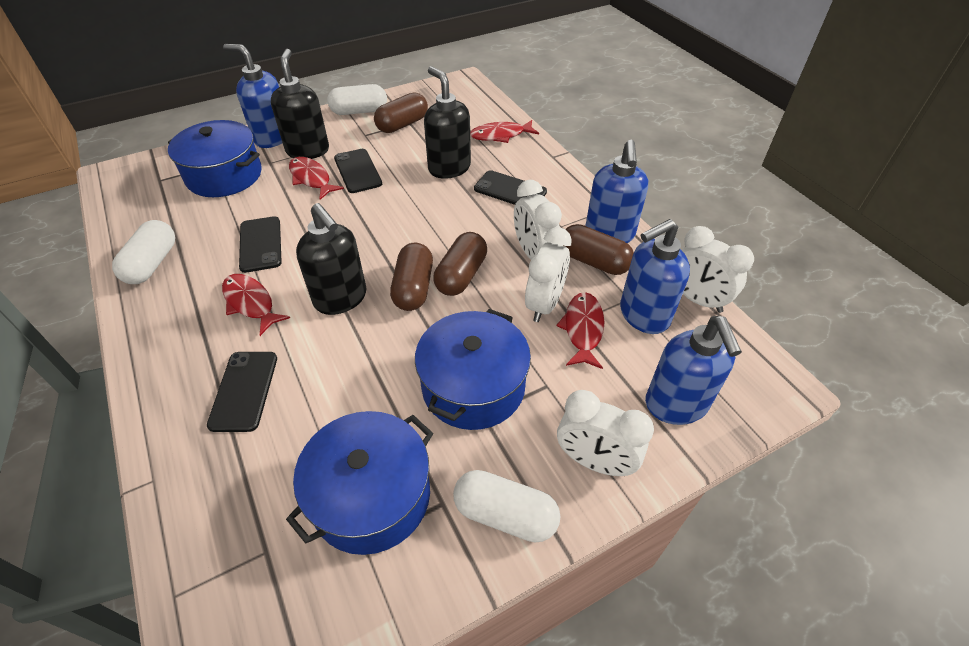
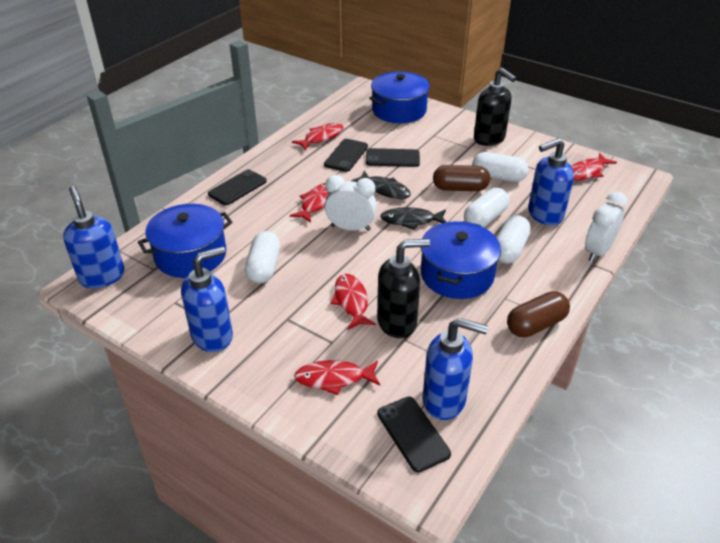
black fish: 0 -> 2
black soap dispenser: 3 -> 2
brown capsule: 4 -> 2
red fish: 4 -> 5
white capsule: 3 -> 4
white clock: 4 -> 2

